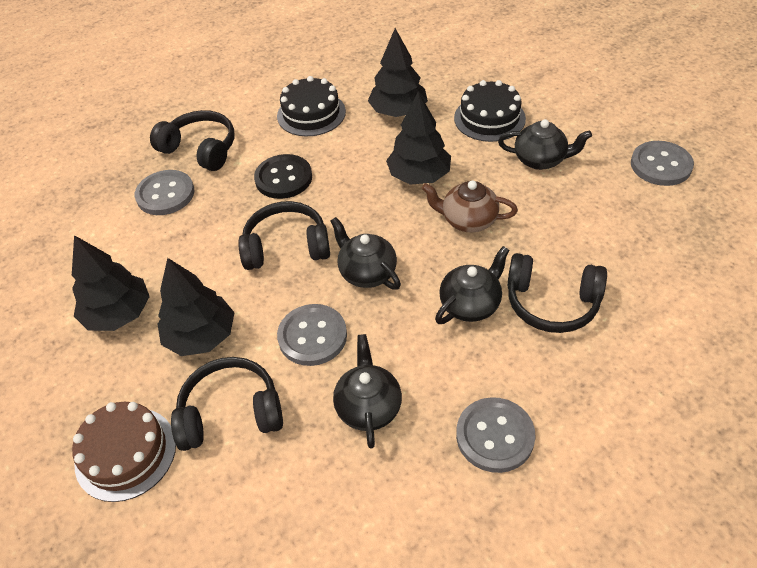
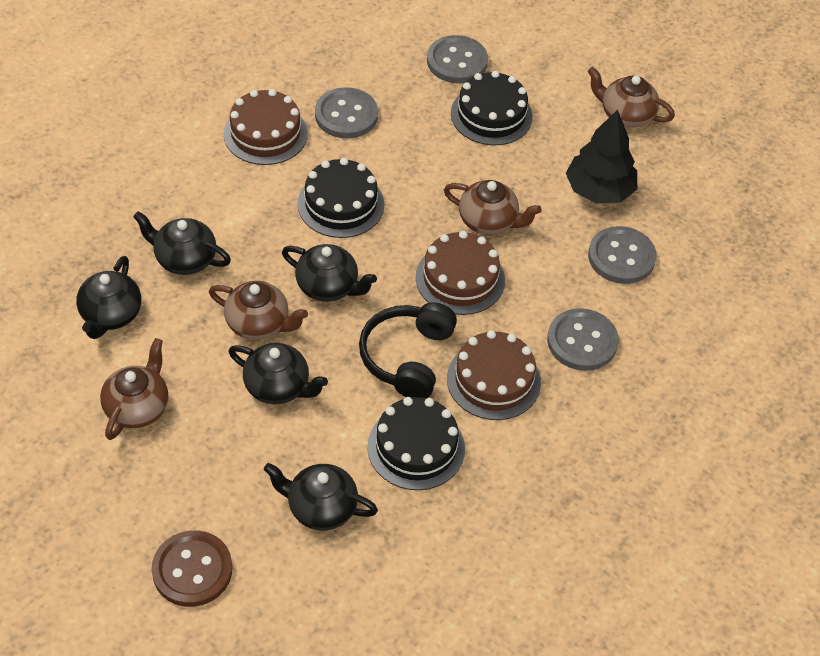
black button: 1 -> 0
black cake: 2 -> 3
black headphones: 4 -> 1
black teapot: 4 -> 5
black tree: 4 -> 1
brown button: 0 -> 1
brown cake: 1 -> 3
brown teapot: 1 -> 4

